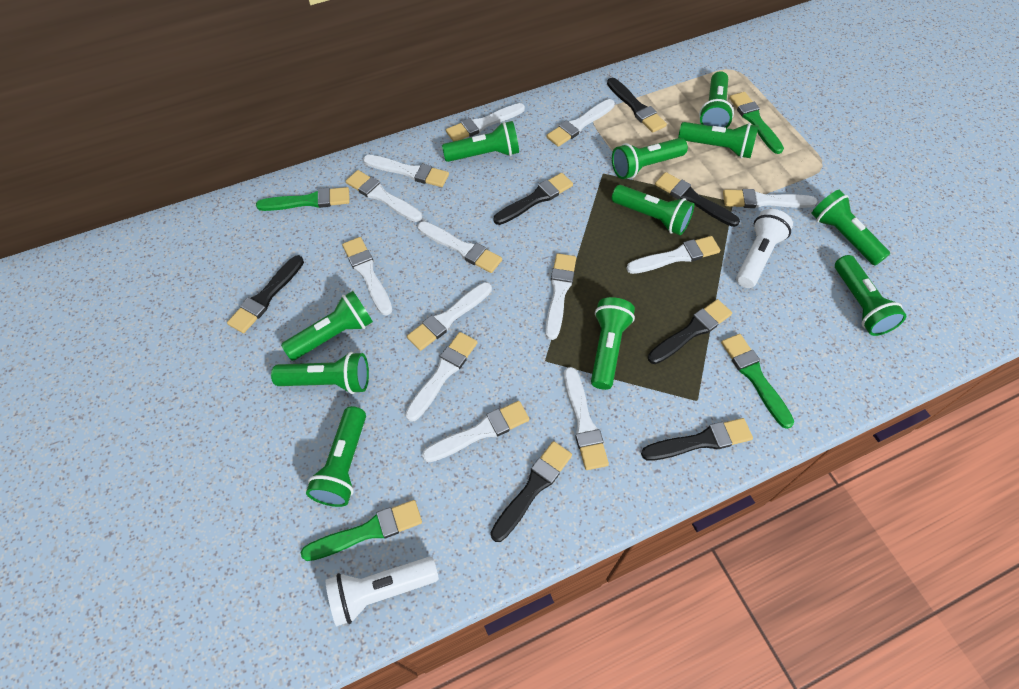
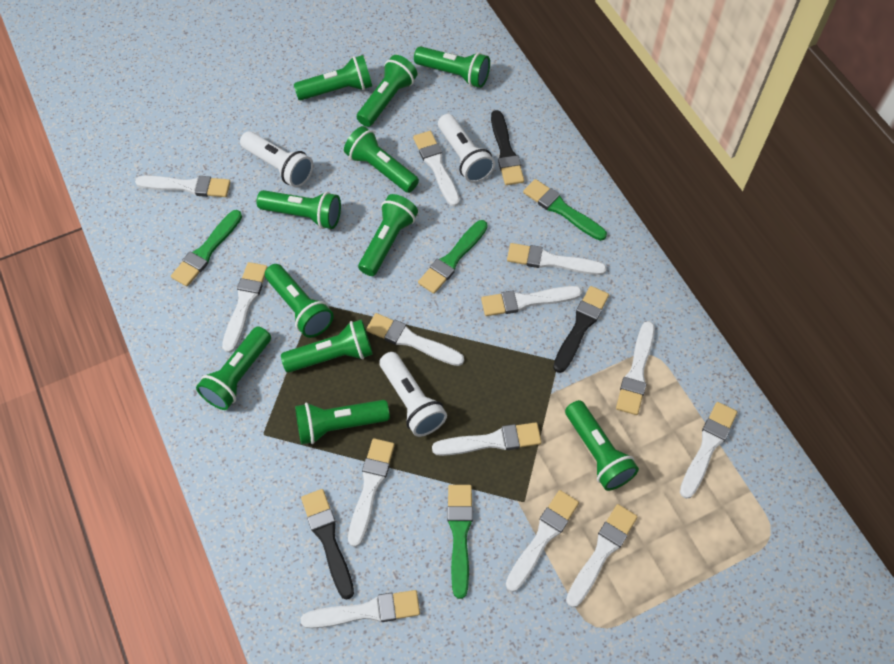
black brush: 7 -> 3
white flashlight: 2 -> 3

